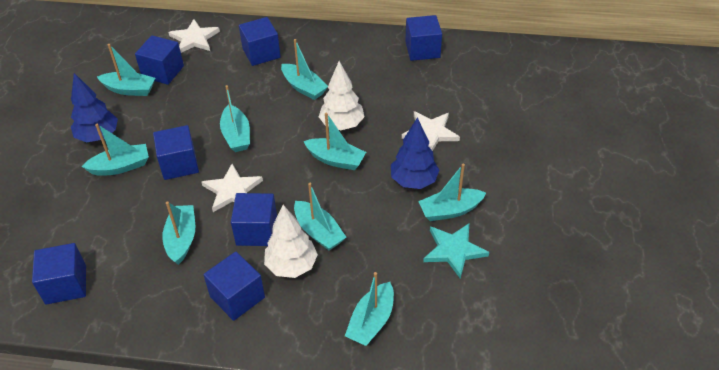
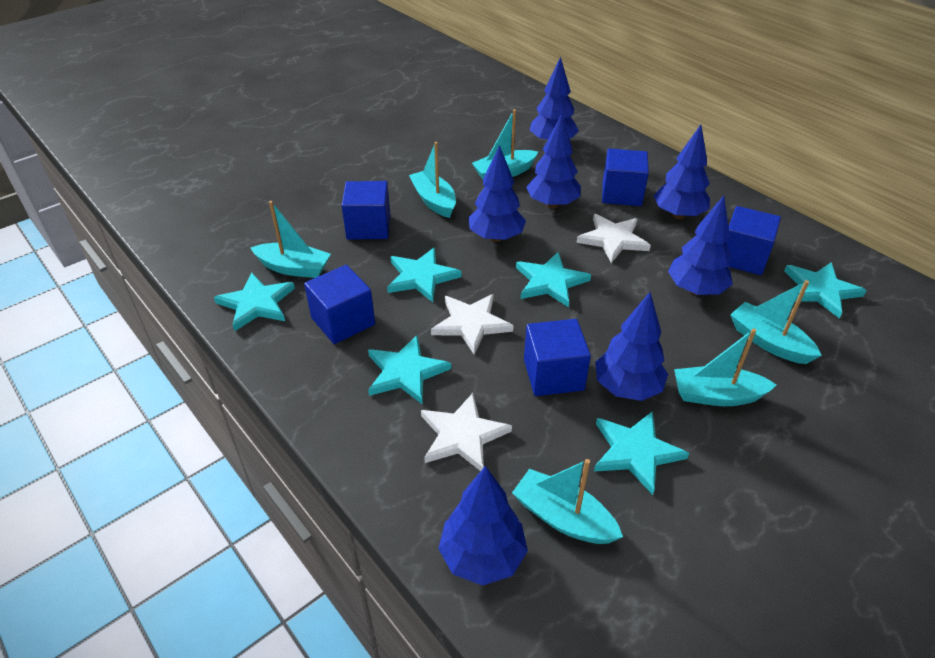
blue cube: 7 -> 5
blue tree: 2 -> 7
turquoise boat: 9 -> 6
turquoise star: 1 -> 6
white tree: 2 -> 0

